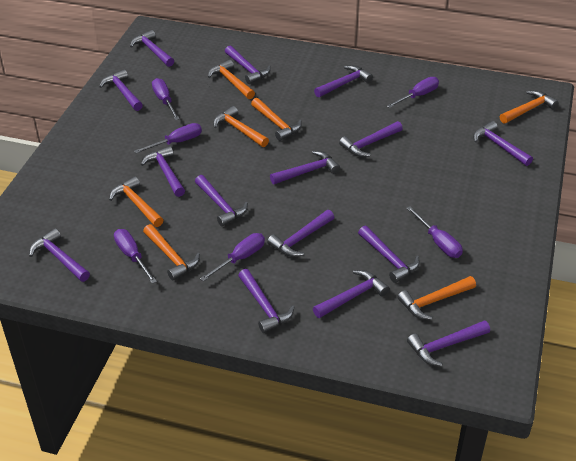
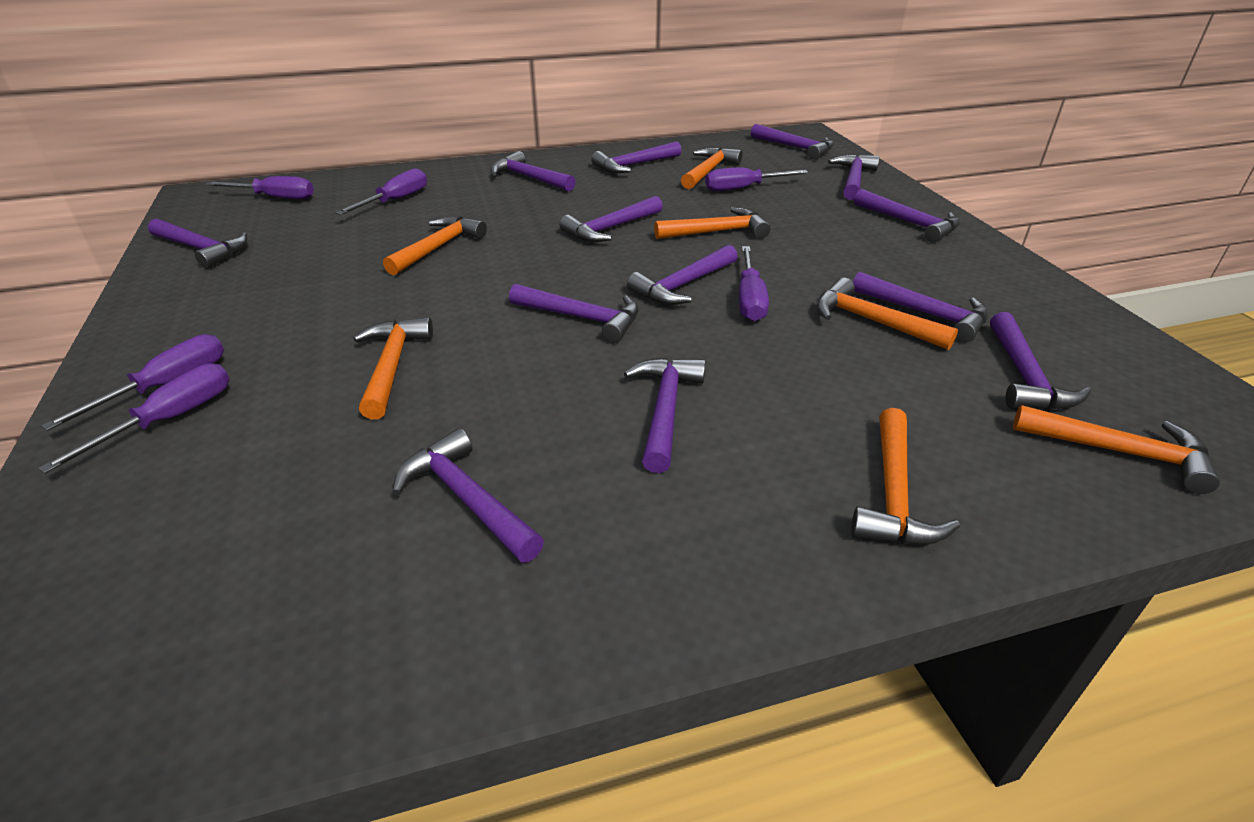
purple hammer: 15 -> 13

